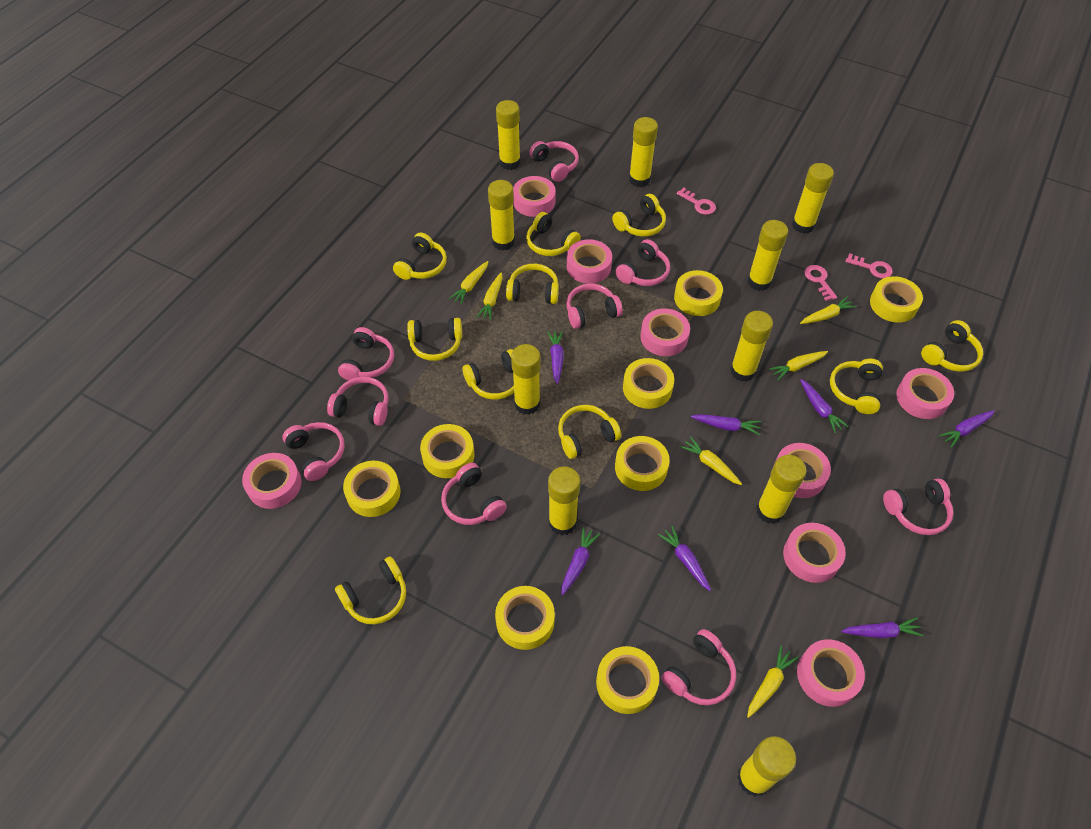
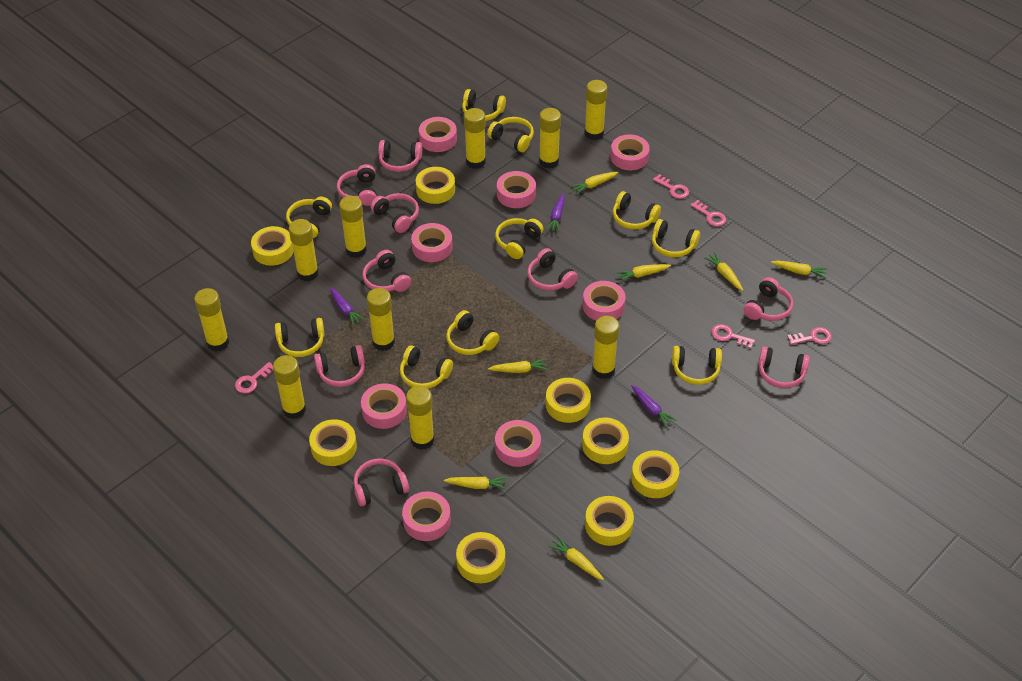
pink key: 3 -> 5
purple carrot: 7 -> 3
yellow carrot: 6 -> 7

